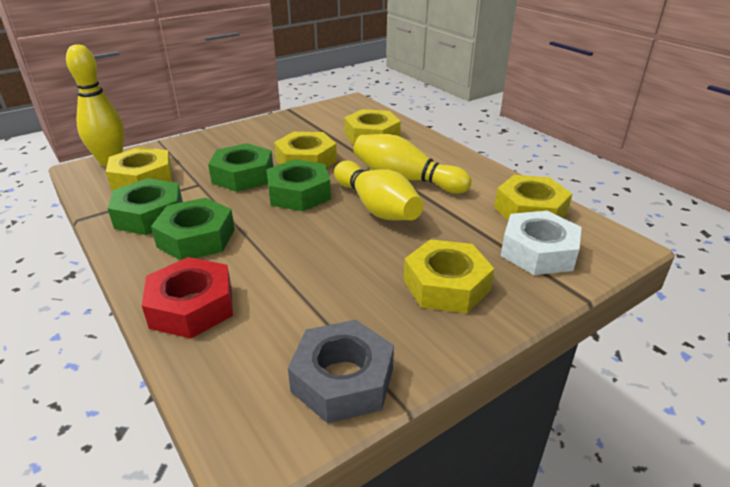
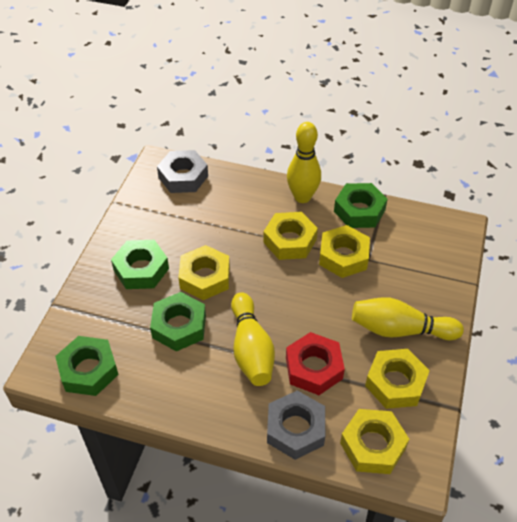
grey nut: 1 -> 2
white nut: 1 -> 0

